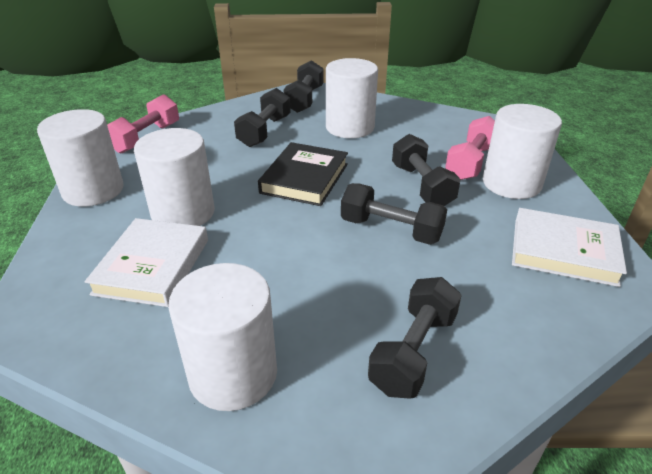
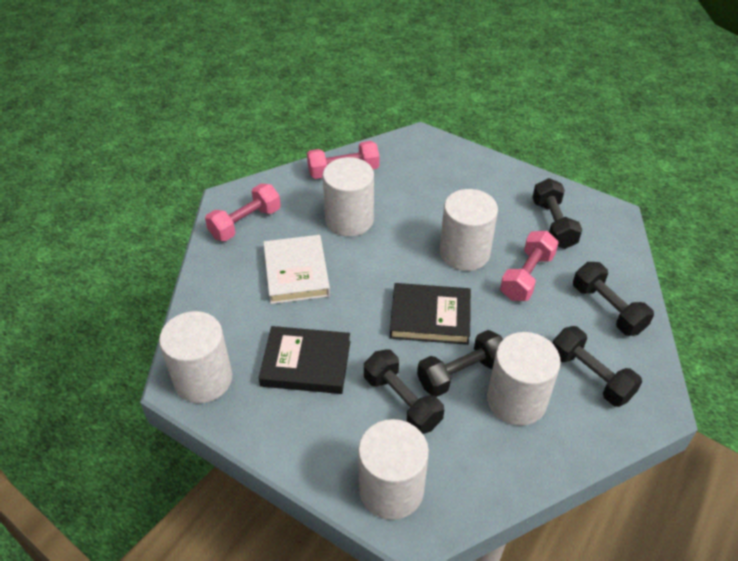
black book: 1 -> 2
pink dumbbell: 2 -> 3
white book: 2 -> 1

